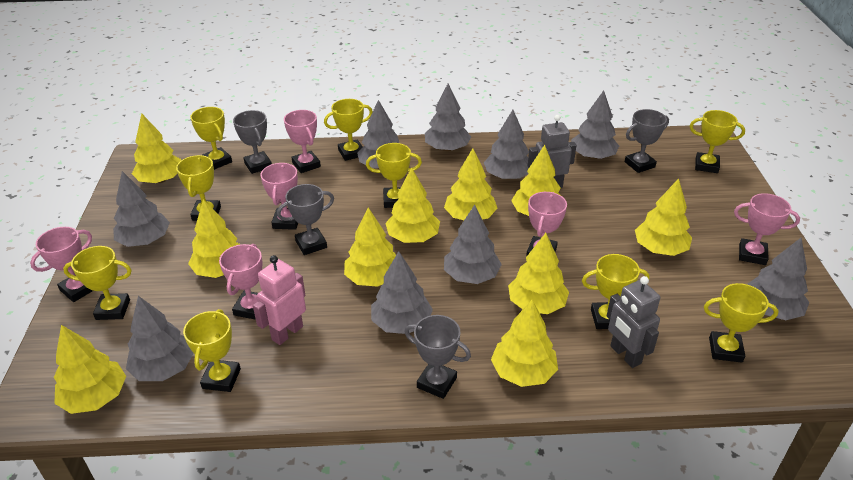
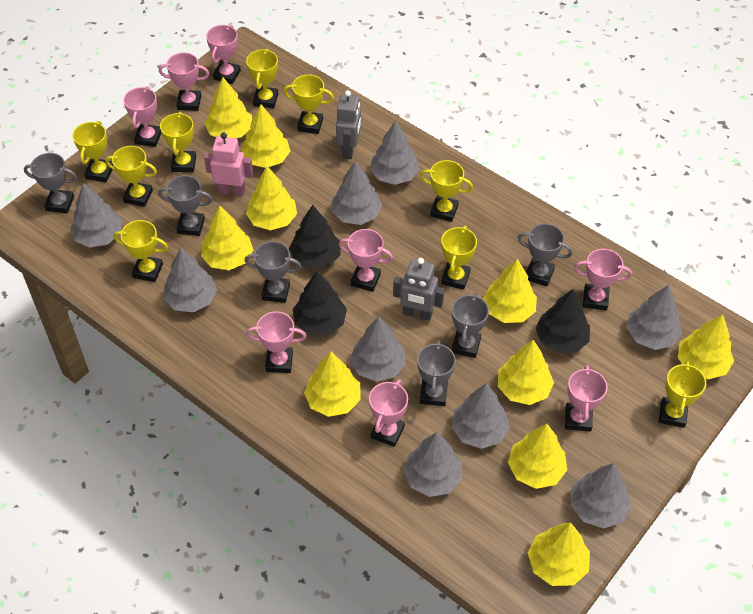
black tree: 0 -> 3
grey trophy: 4 -> 6
pink trophy: 6 -> 8

